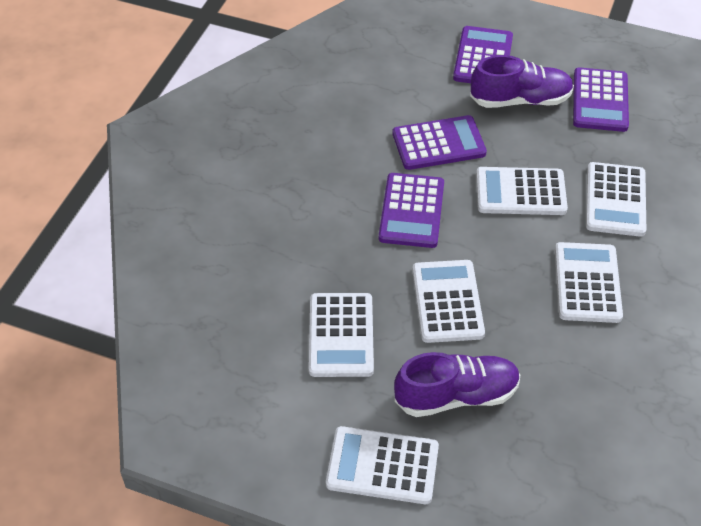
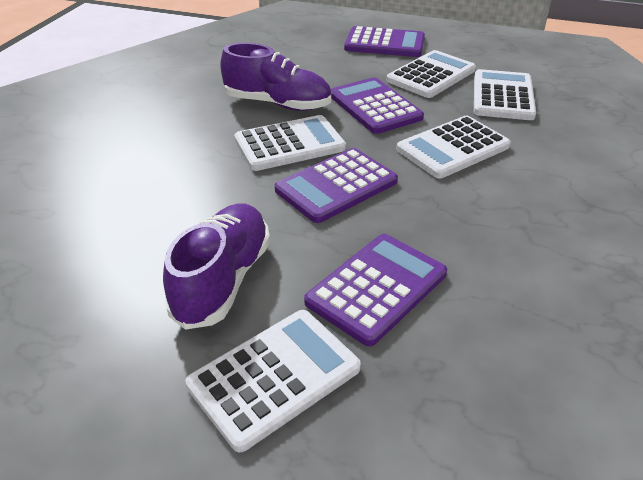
white calculator: 6 -> 5

